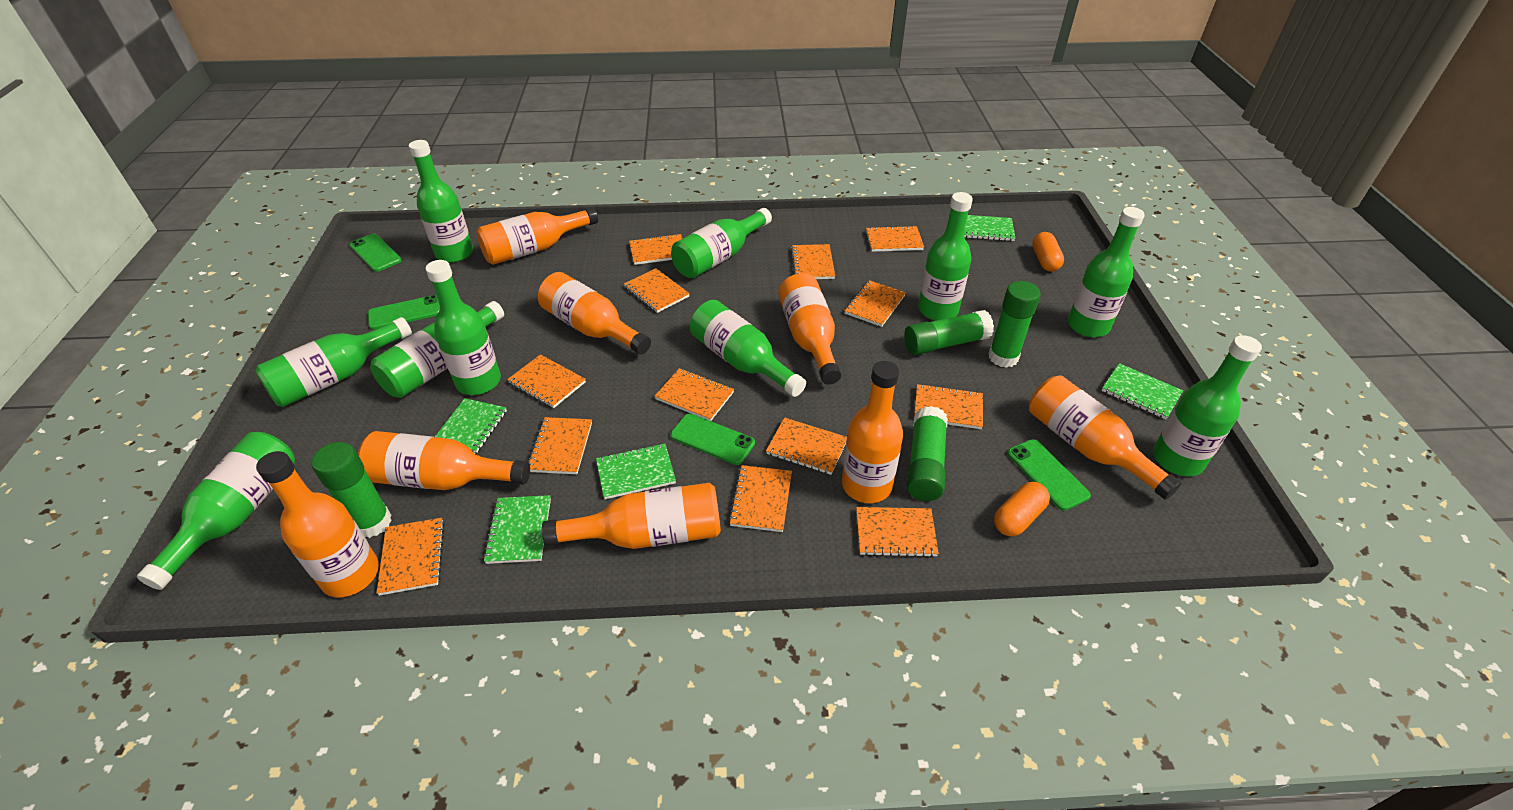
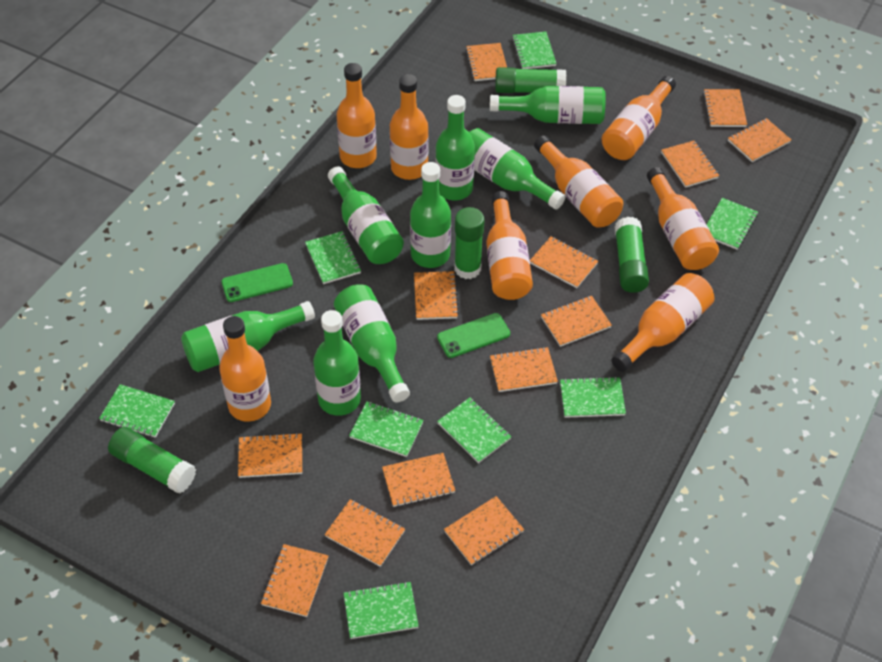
green bottle: 10 -> 8
green notebook: 5 -> 8
green phone: 4 -> 2
orange capsule: 2 -> 0

